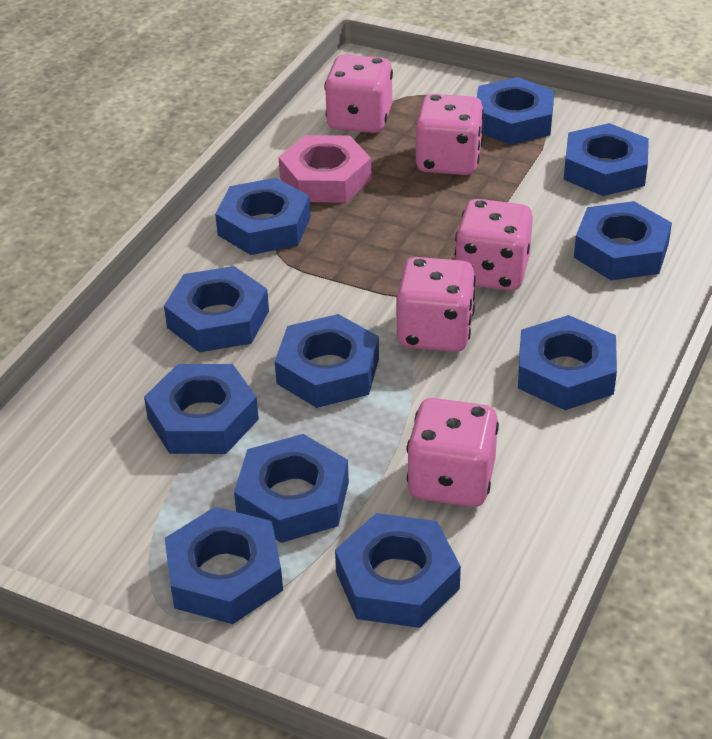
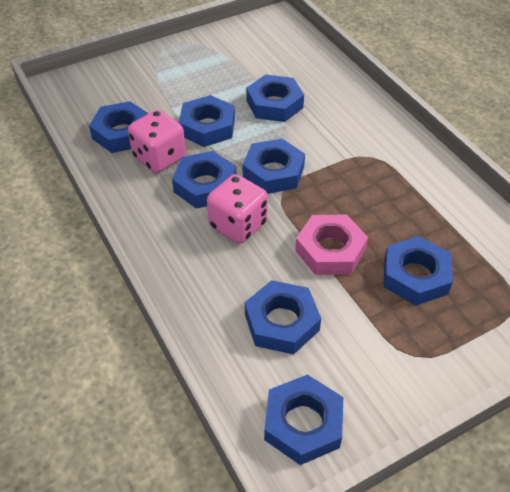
blue nut: 11 -> 8
pink dice: 5 -> 2

